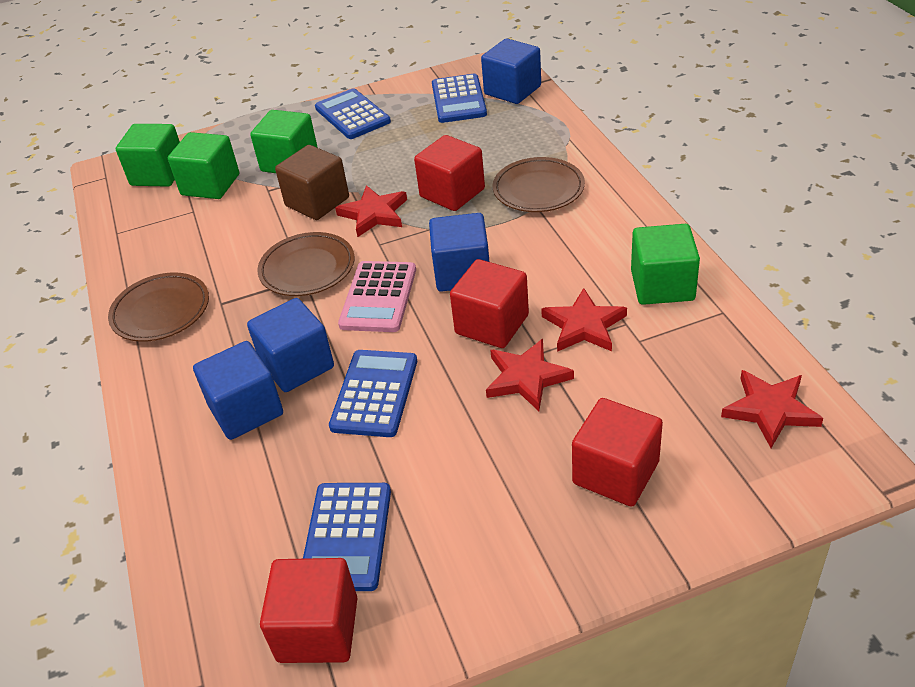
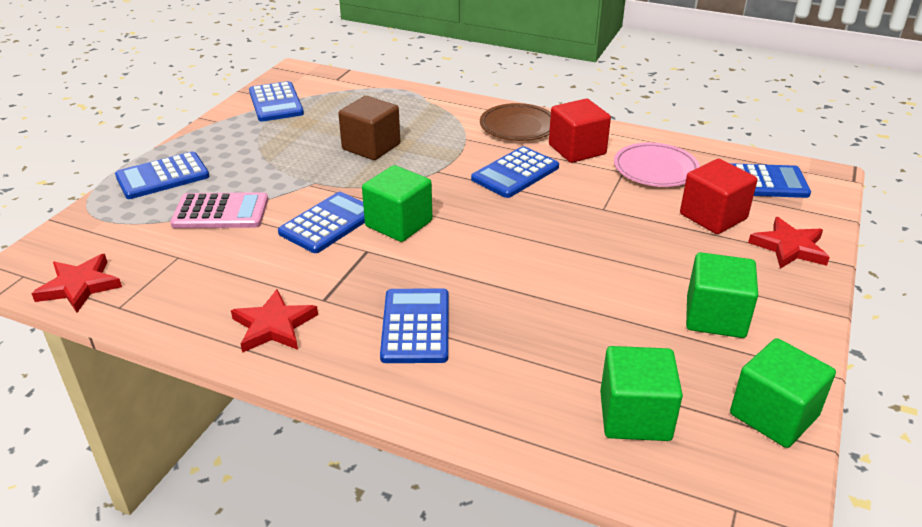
blue calculator: 4 -> 6
blue cube: 4 -> 0
brown plate: 3 -> 1
pink plate: 0 -> 1
red cube: 4 -> 2
red star: 4 -> 3

